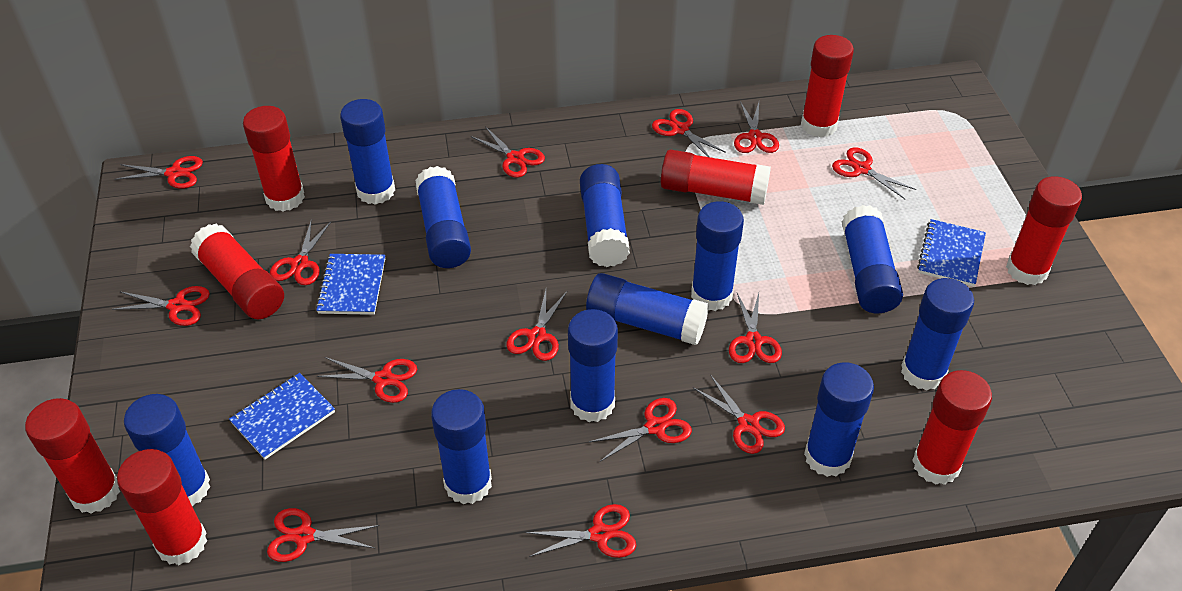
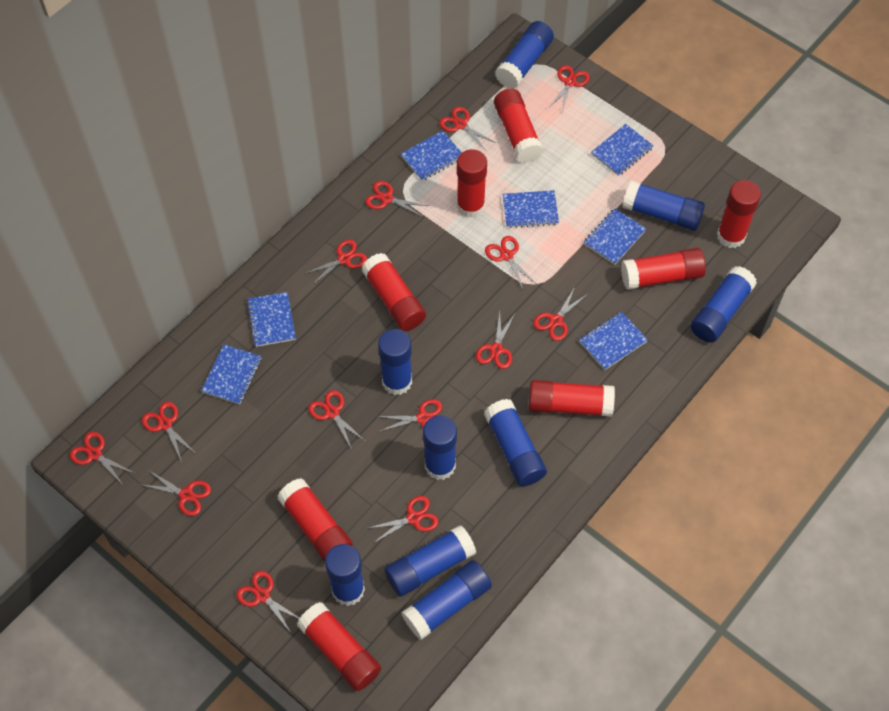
blue glue stick: 11 -> 9
blue notebook: 3 -> 7

